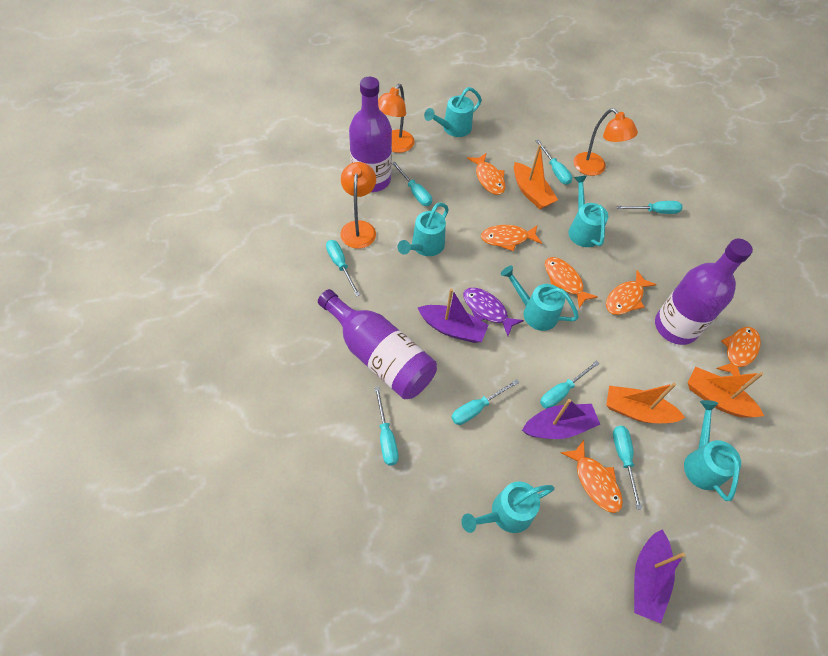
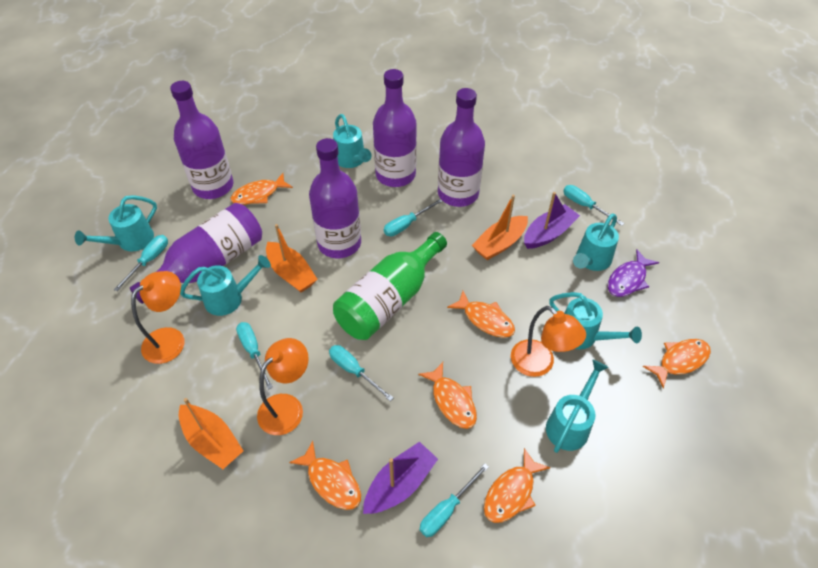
green bottle: 0 -> 1
purple boat: 3 -> 2
purple bottle: 3 -> 5
turquoise screwdriver: 8 -> 6

